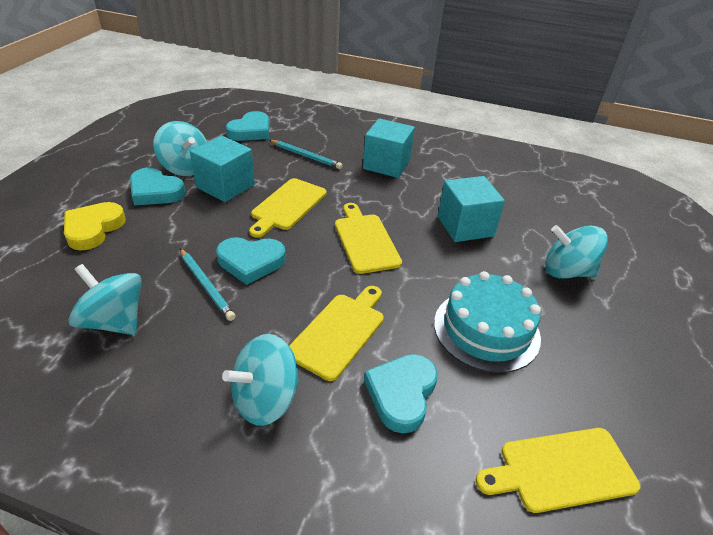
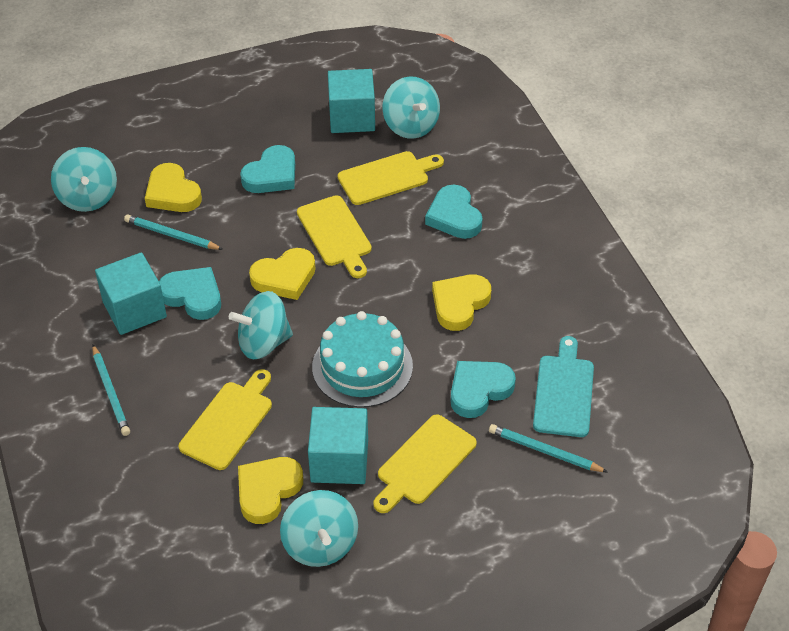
turquoise cutting board: 0 -> 1
turquoise pencil: 2 -> 3
yellow heart: 1 -> 4

